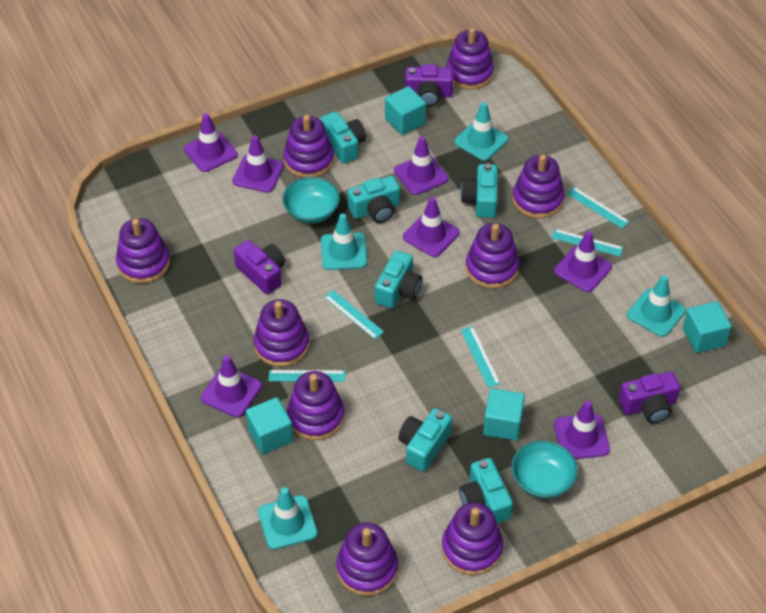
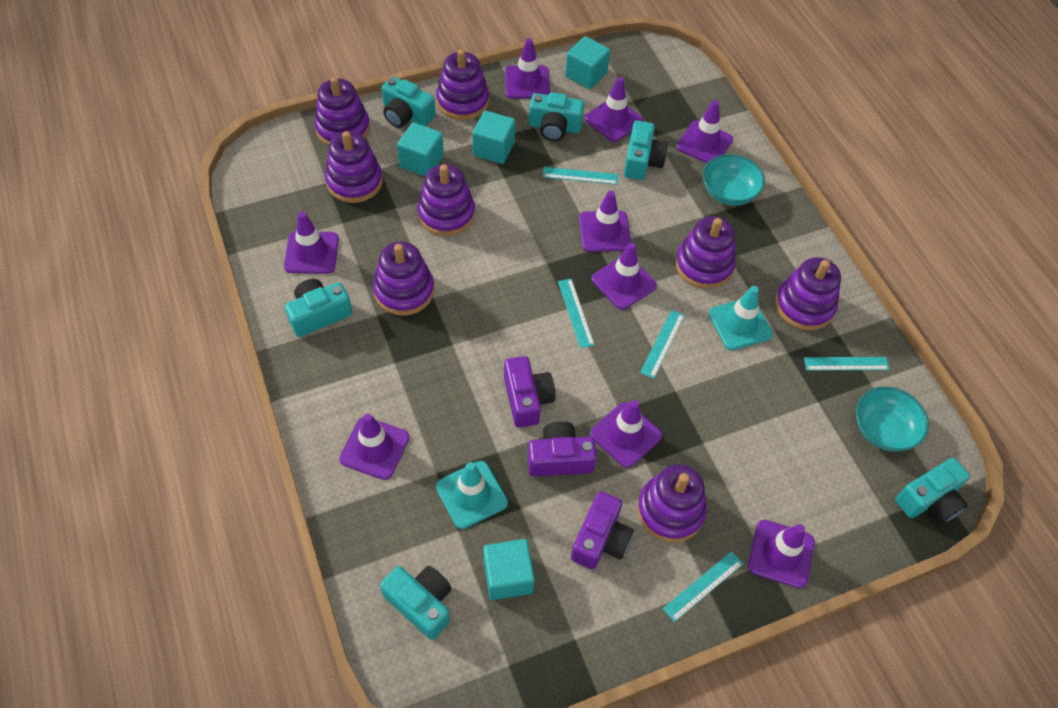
purple stacking toy: 9 -> 8
purple traffic cone: 7 -> 9
turquoise traffic cone: 4 -> 2

